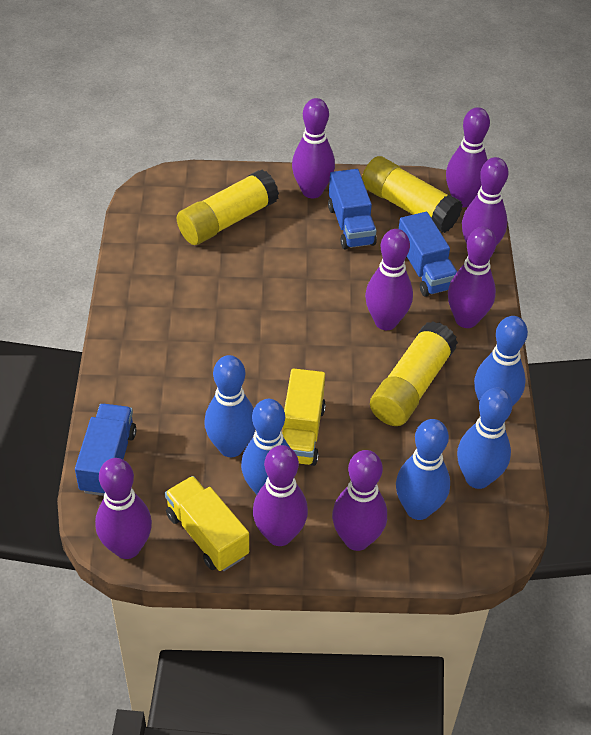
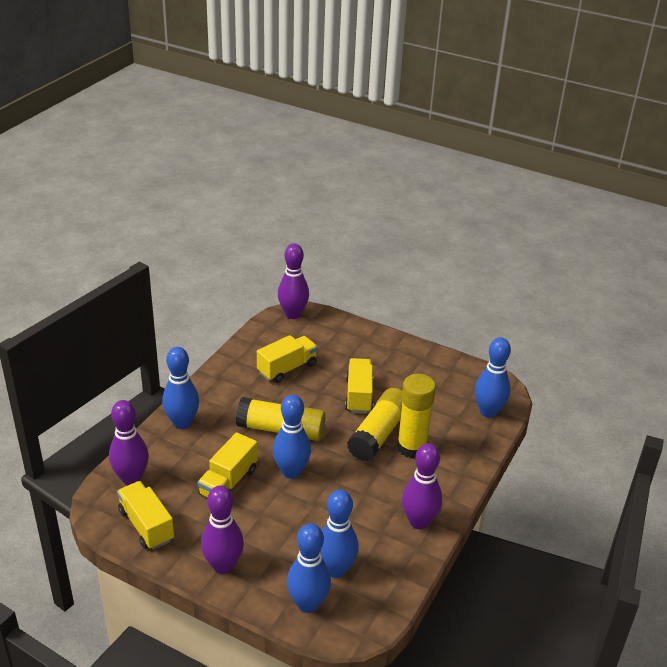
blue truck: 3 -> 0
purple bowling pin: 8 -> 4
yellow truck: 2 -> 4

